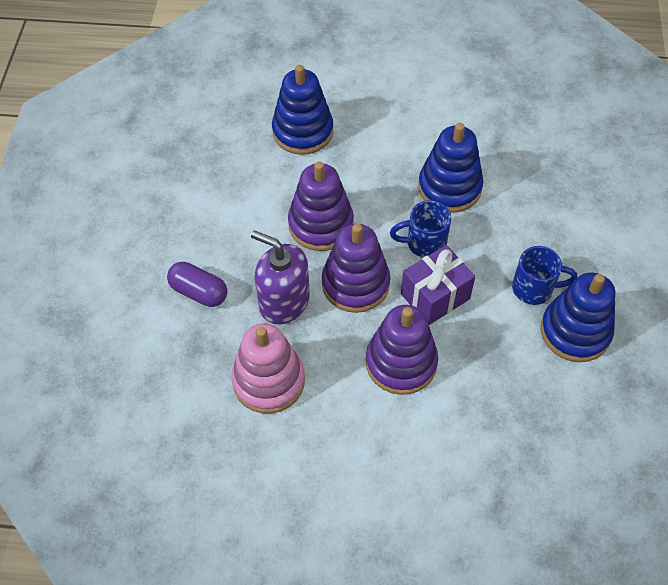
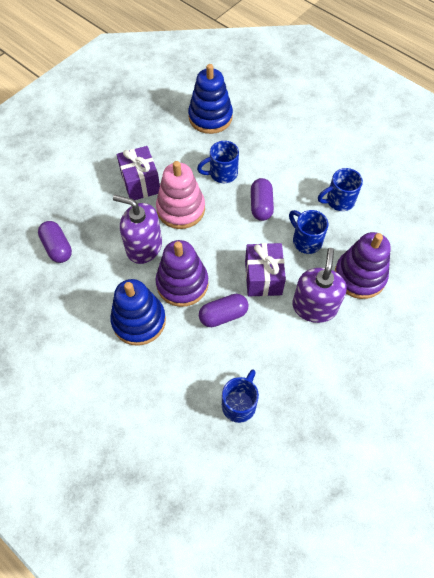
blue mug: 2 -> 4
blue stacking toy: 3 -> 2
purple capsule: 1 -> 3
purple gift: 1 -> 2
purple soap dispenser: 1 -> 2
purple stacking toy: 3 -> 2

